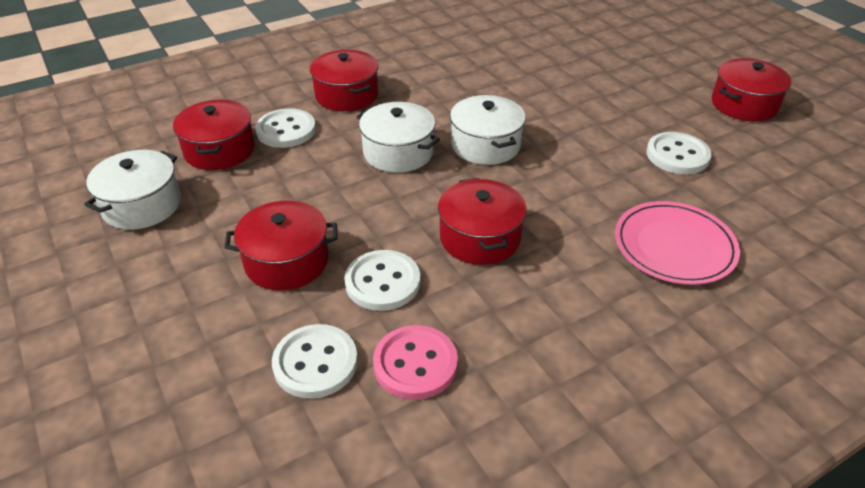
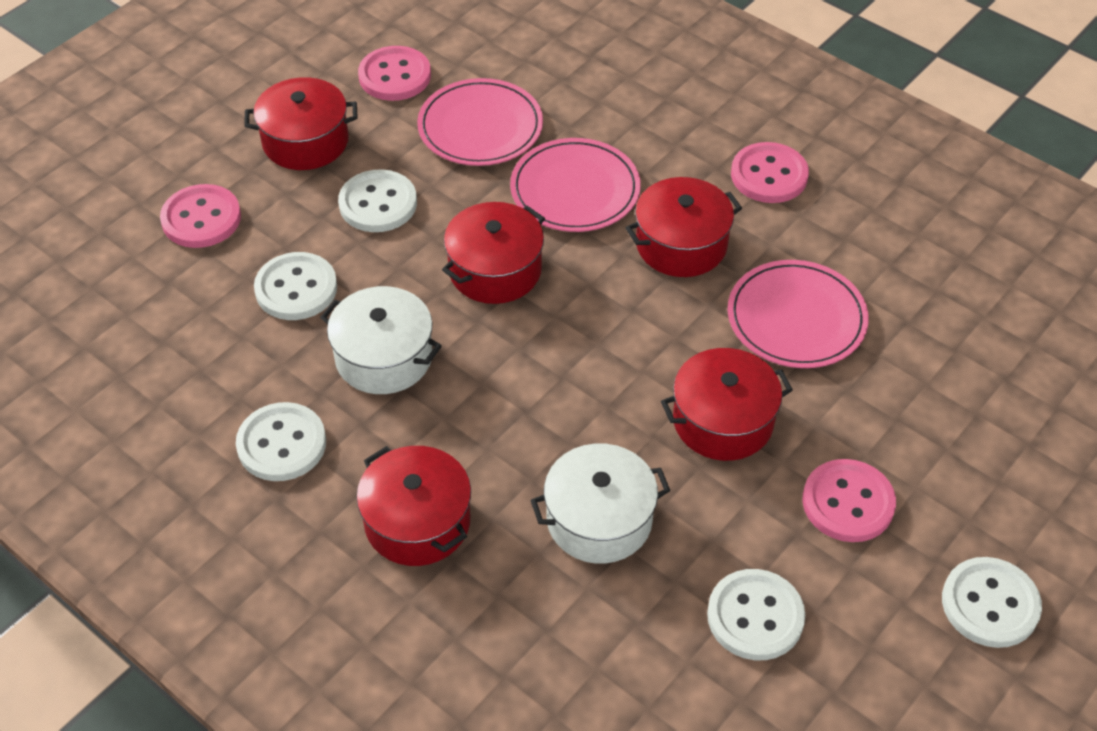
pink button: 1 -> 4
pink plate: 1 -> 3
white button: 4 -> 5
white pot: 3 -> 2

